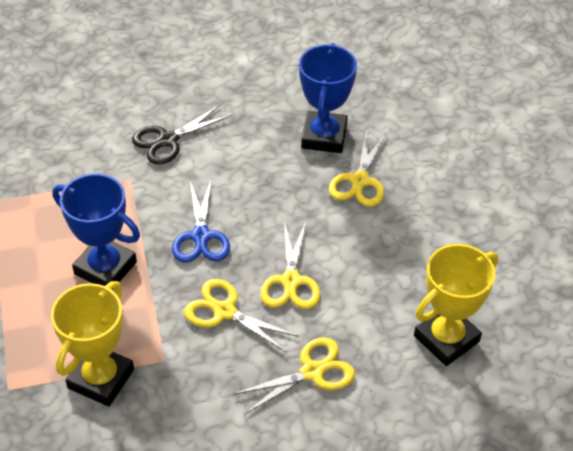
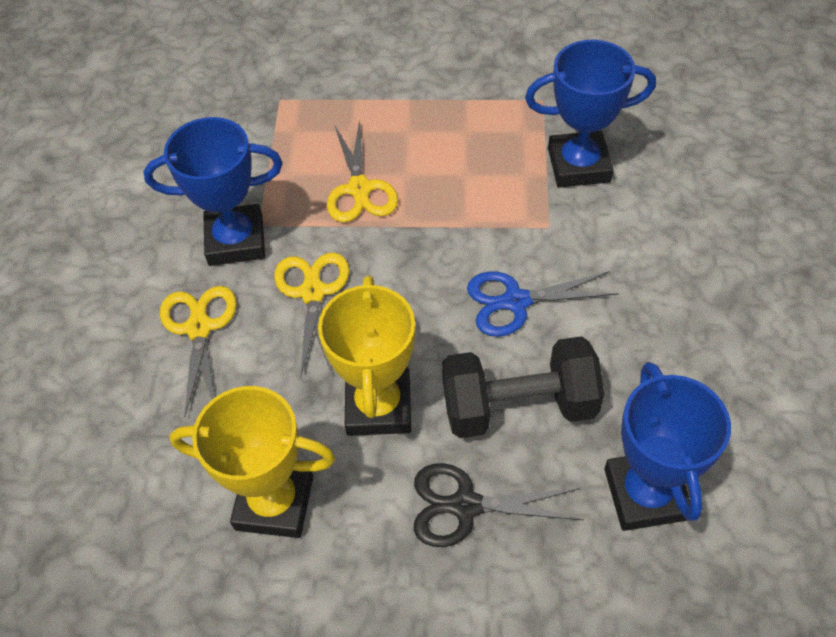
black dumbbell: 0 -> 1
blue trophy: 2 -> 3
yellow scissors: 4 -> 3

